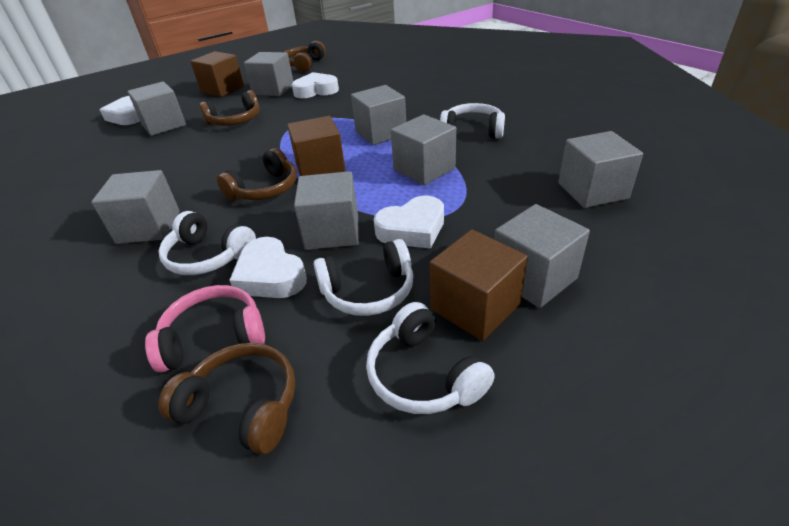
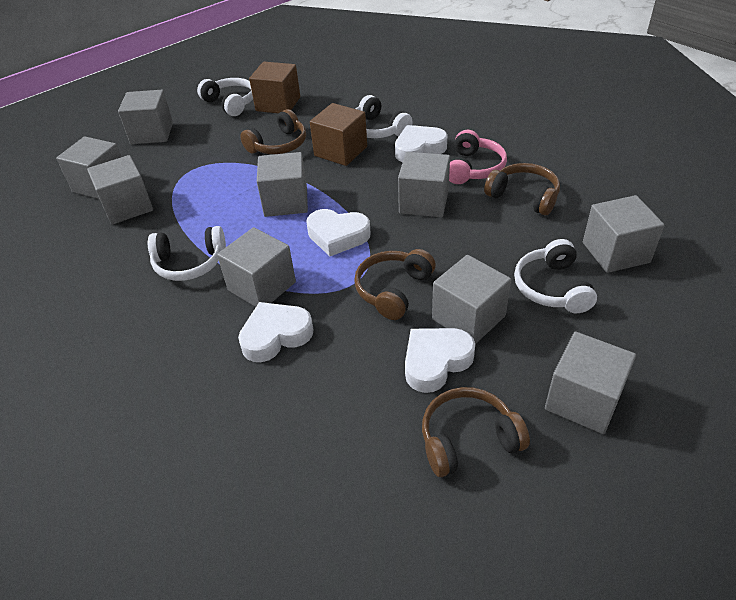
brown cube: 3 -> 2
grey cube: 8 -> 9

